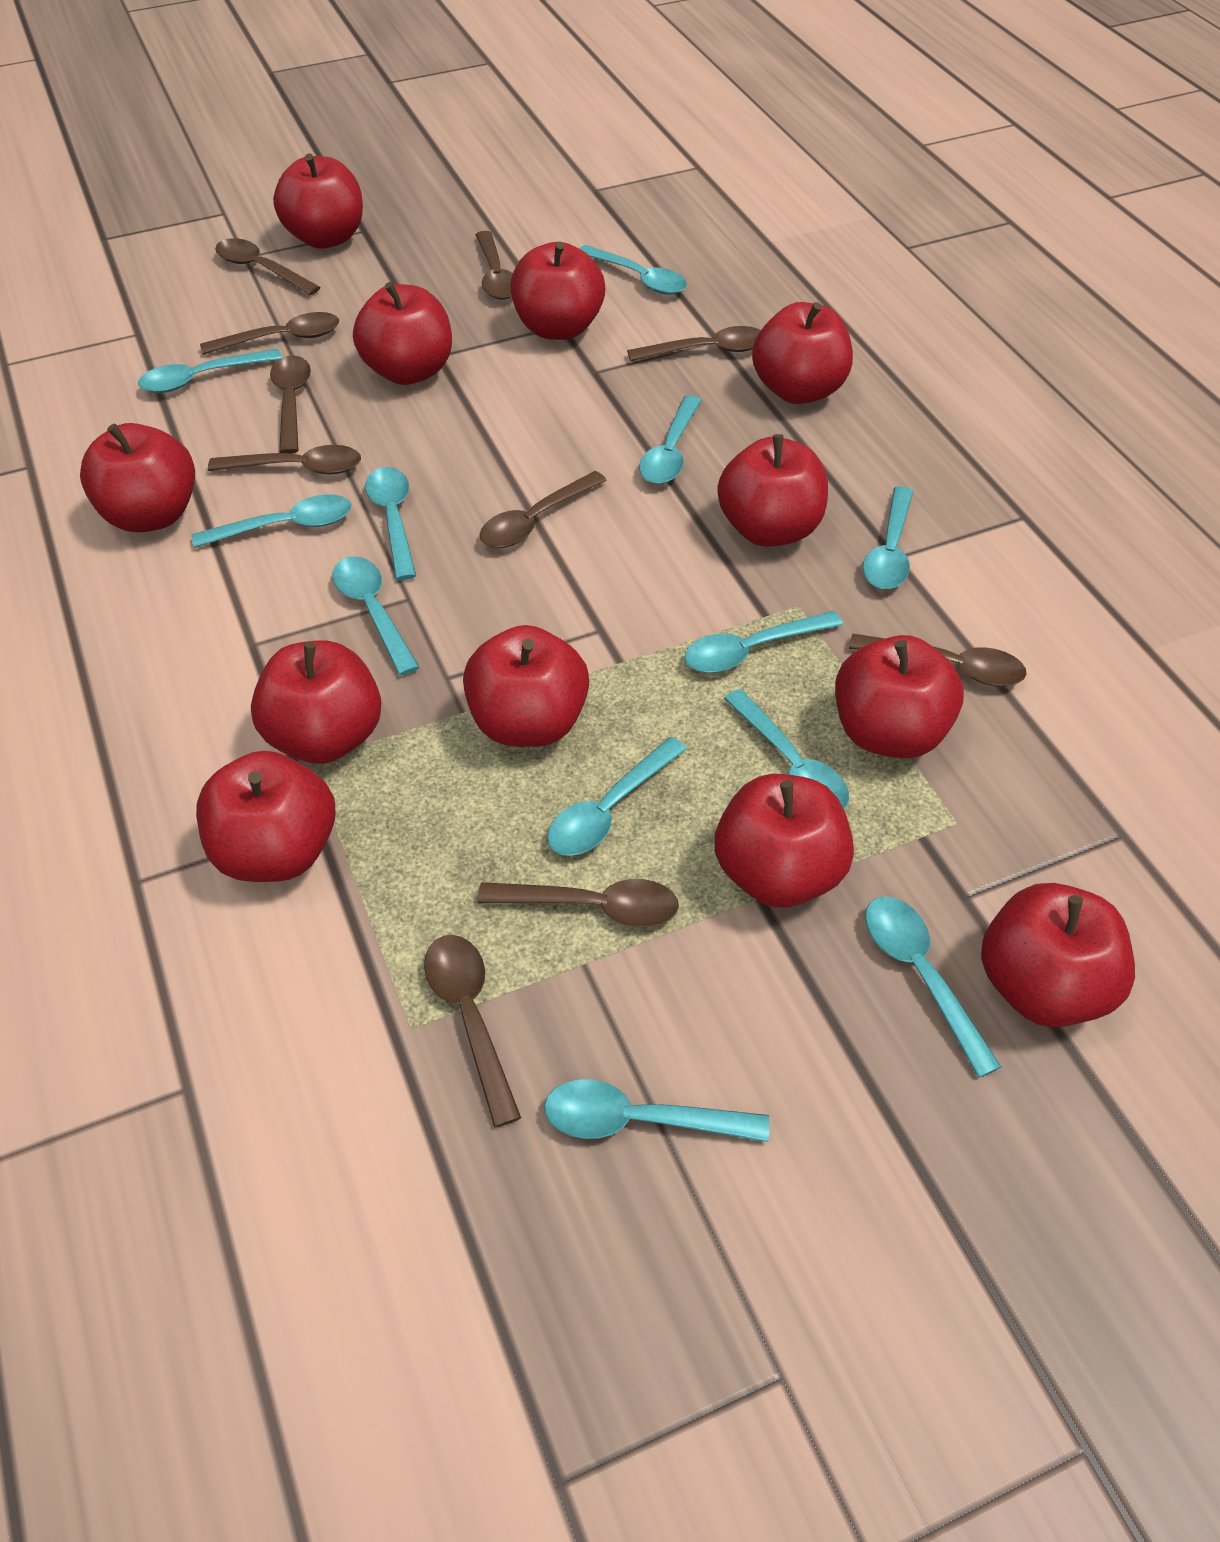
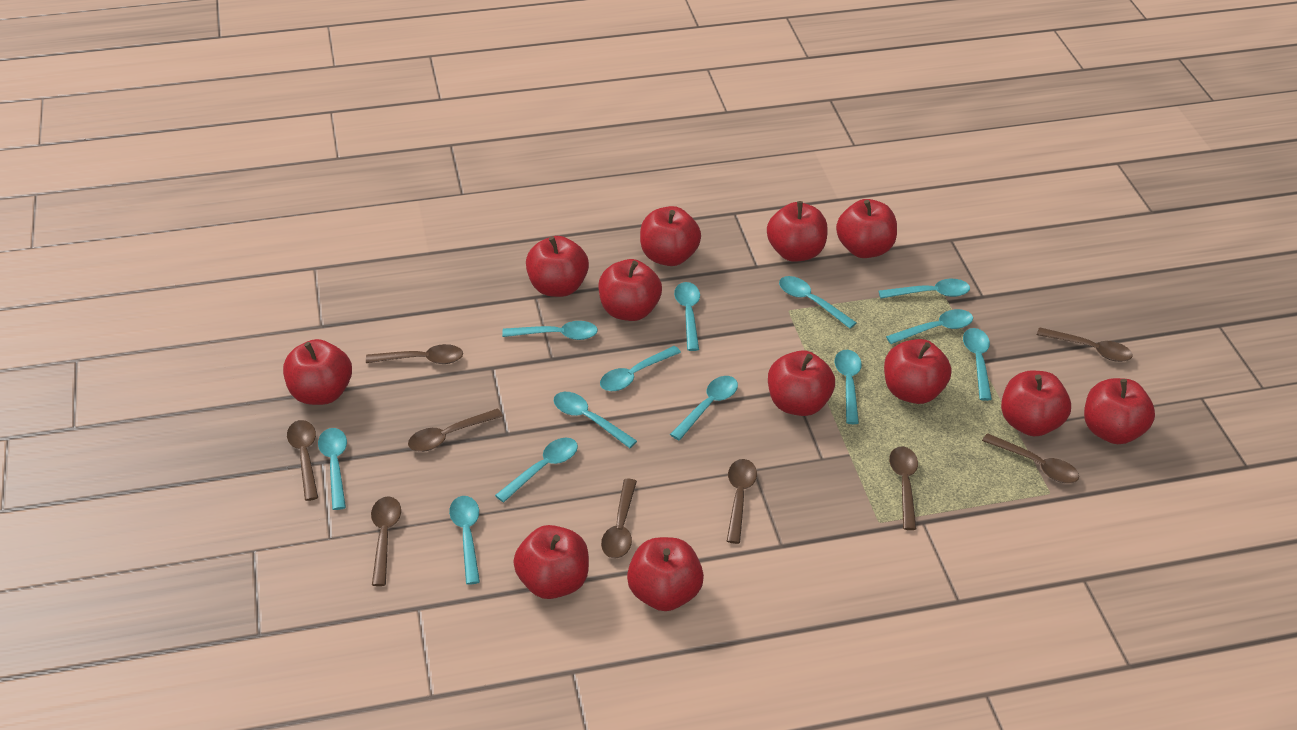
brown spoon: 10 -> 9
turquoise spoon: 12 -> 13

